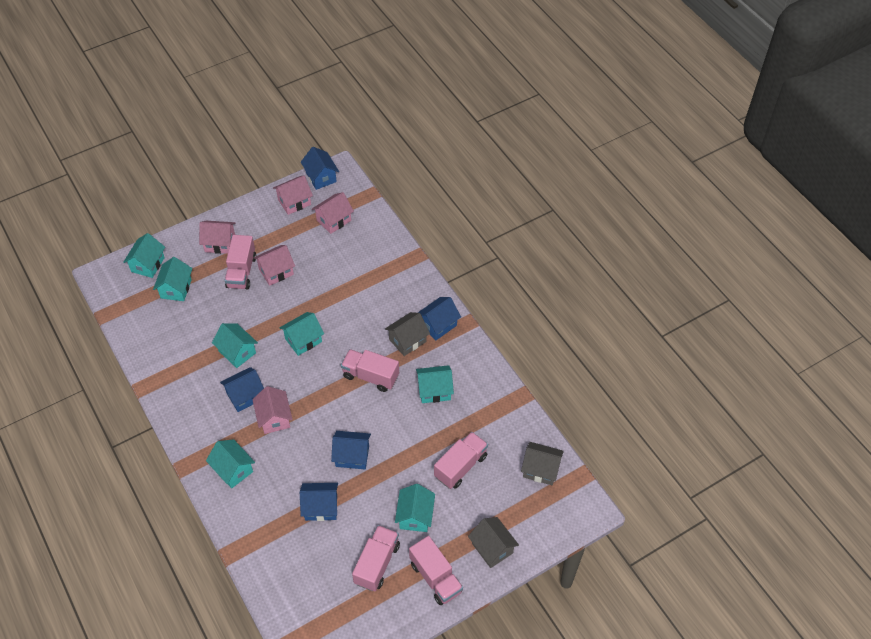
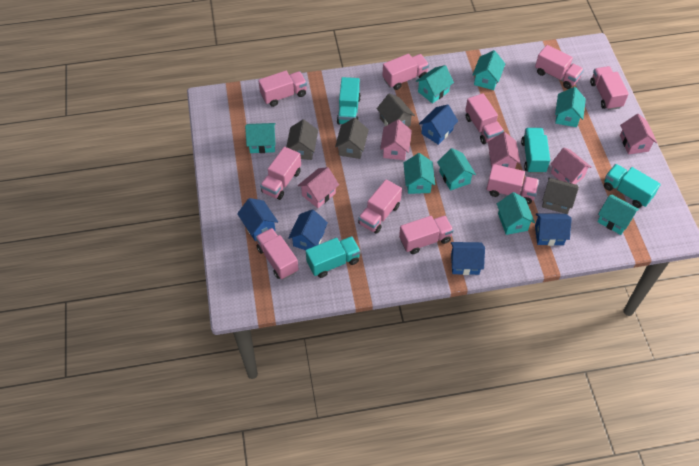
grey house: 3 -> 4
pink truck: 5 -> 10
turquoise house: 7 -> 8
turquoise truck: 0 -> 4

